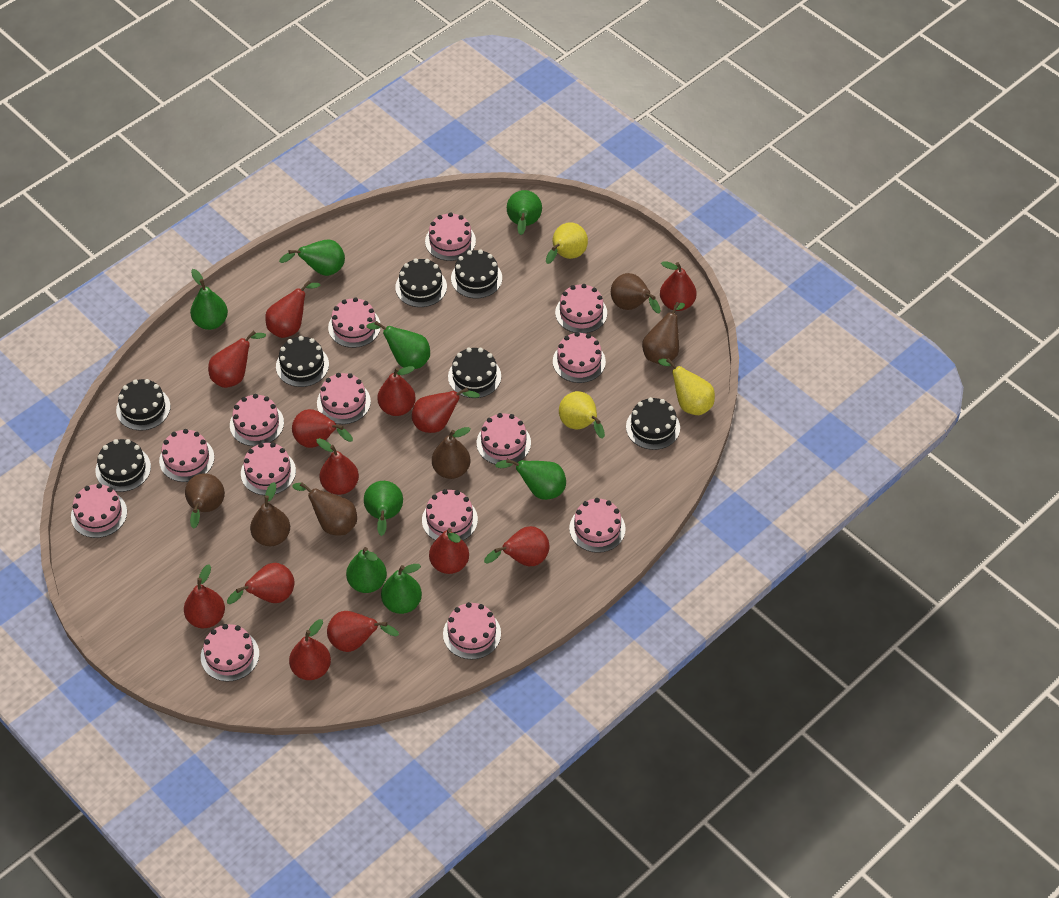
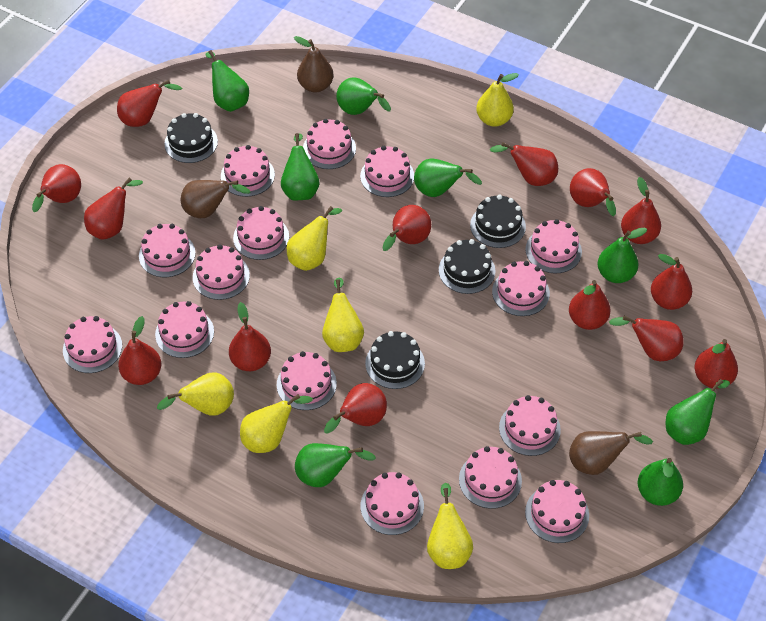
black cake: 7 -> 4
brown pear: 6 -> 3
pink cake: 14 -> 15
red pear: 13 -> 14
yellow pear: 3 -> 6

